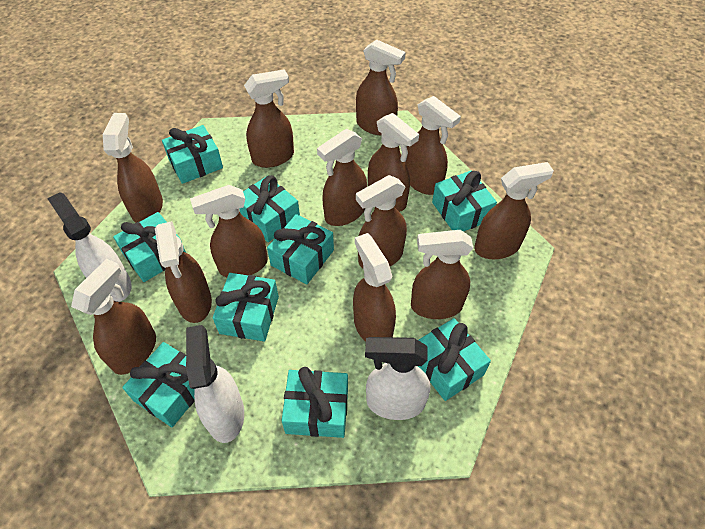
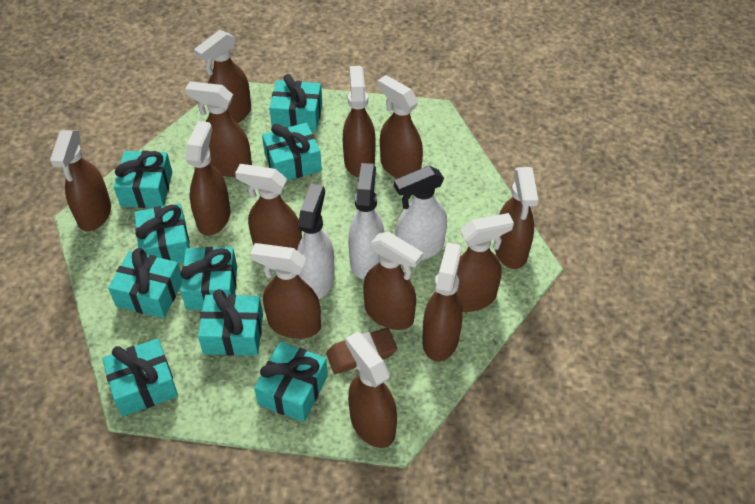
brown eraser: 0 -> 1

